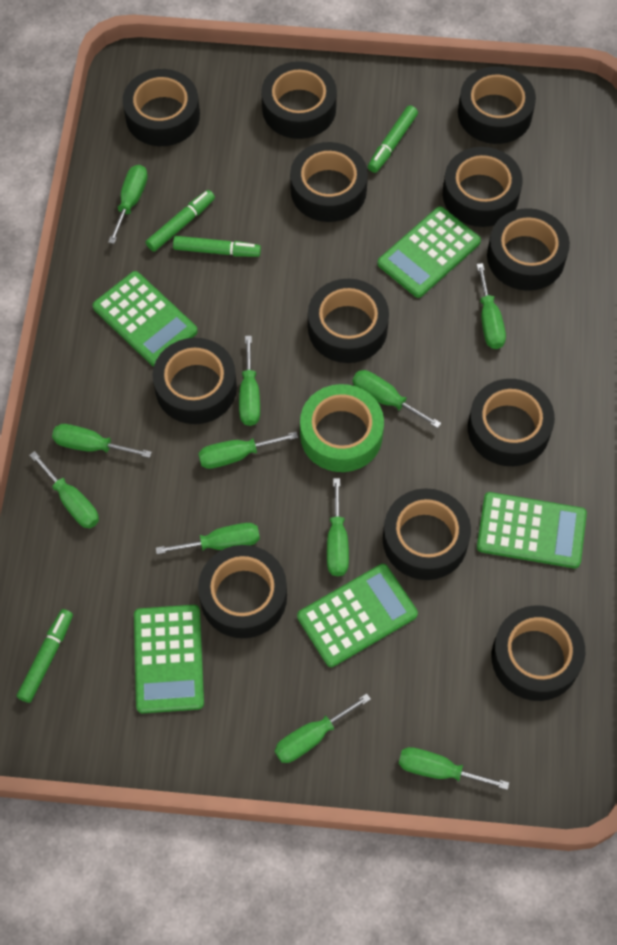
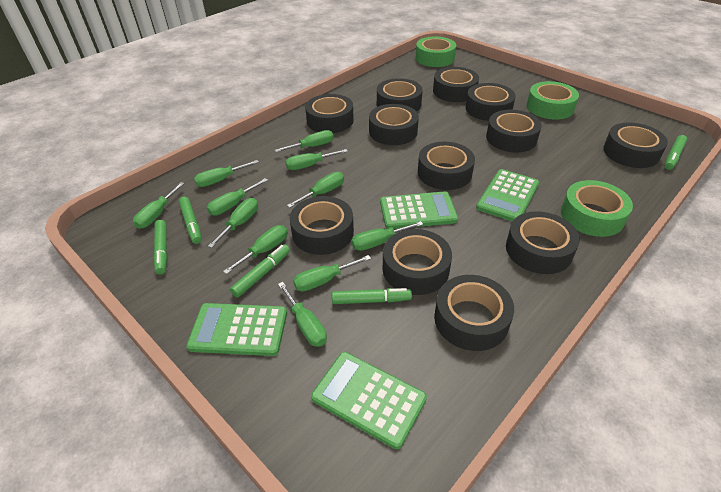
green calculator: 5 -> 4
green marker: 4 -> 5
green tape: 1 -> 3

